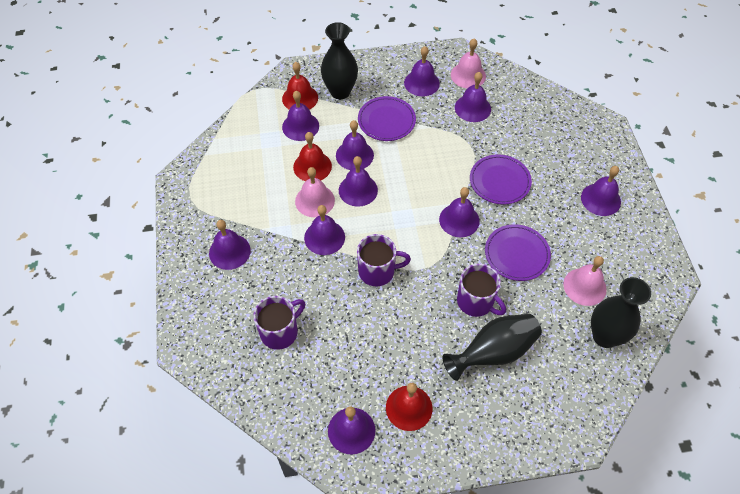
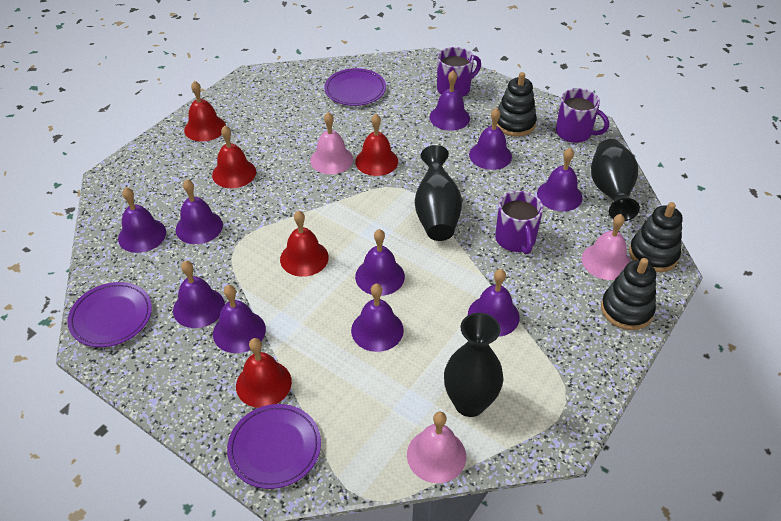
black stacking toy: 0 -> 3
red bell: 3 -> 5

